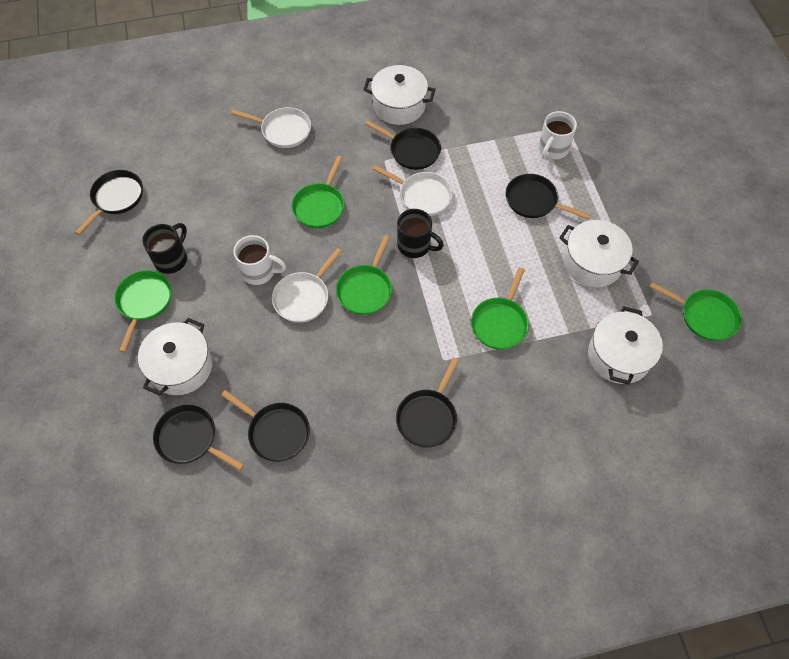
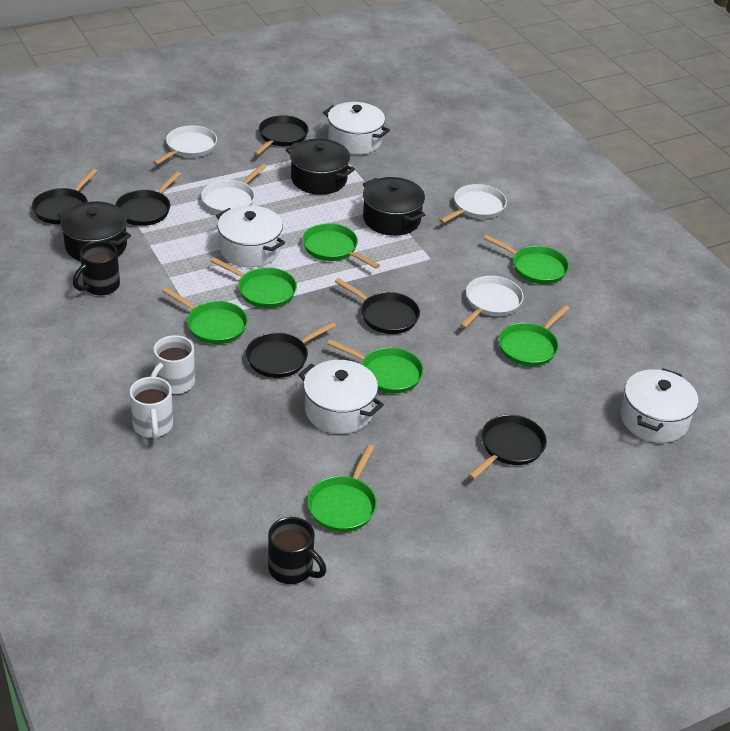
black pot: 0 -> 3
green pan: 5 -> 7
white pan: 3 -> 4

